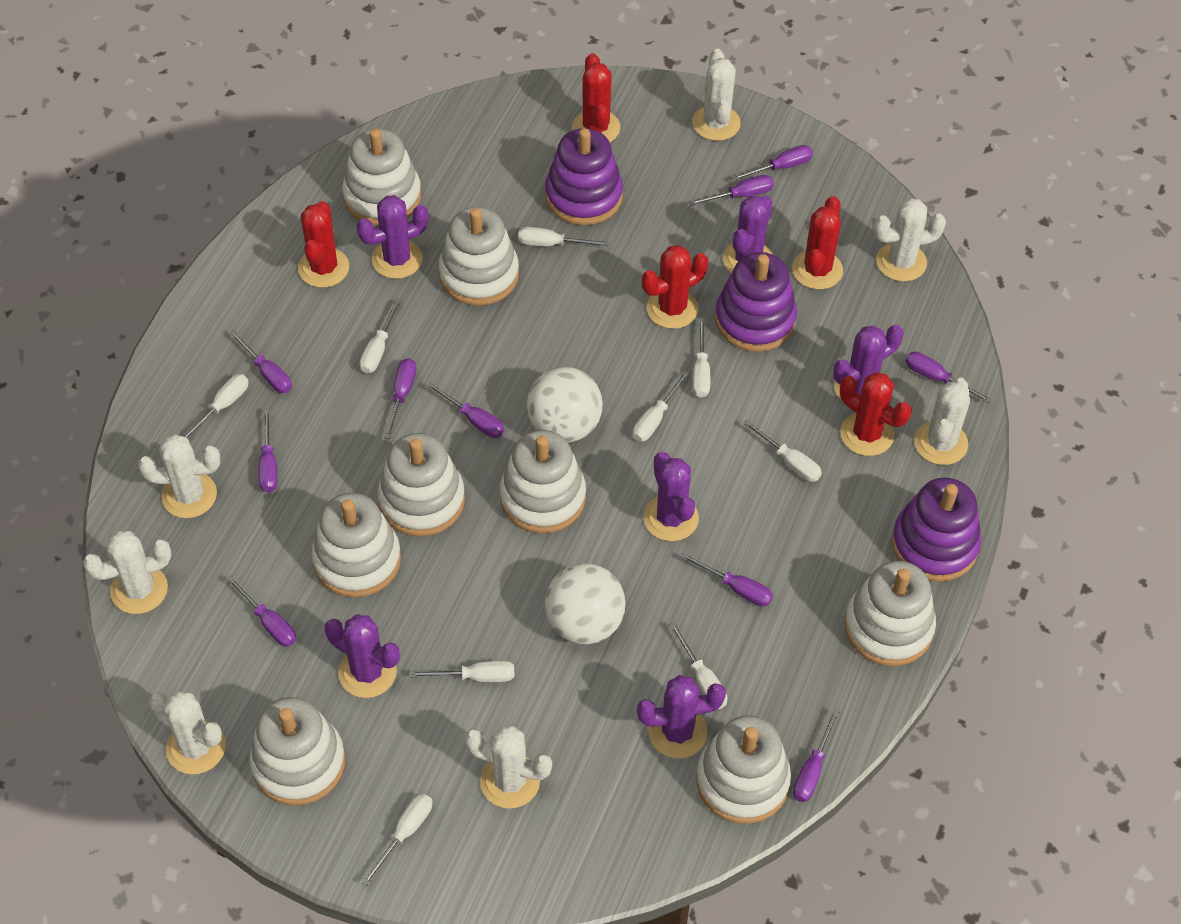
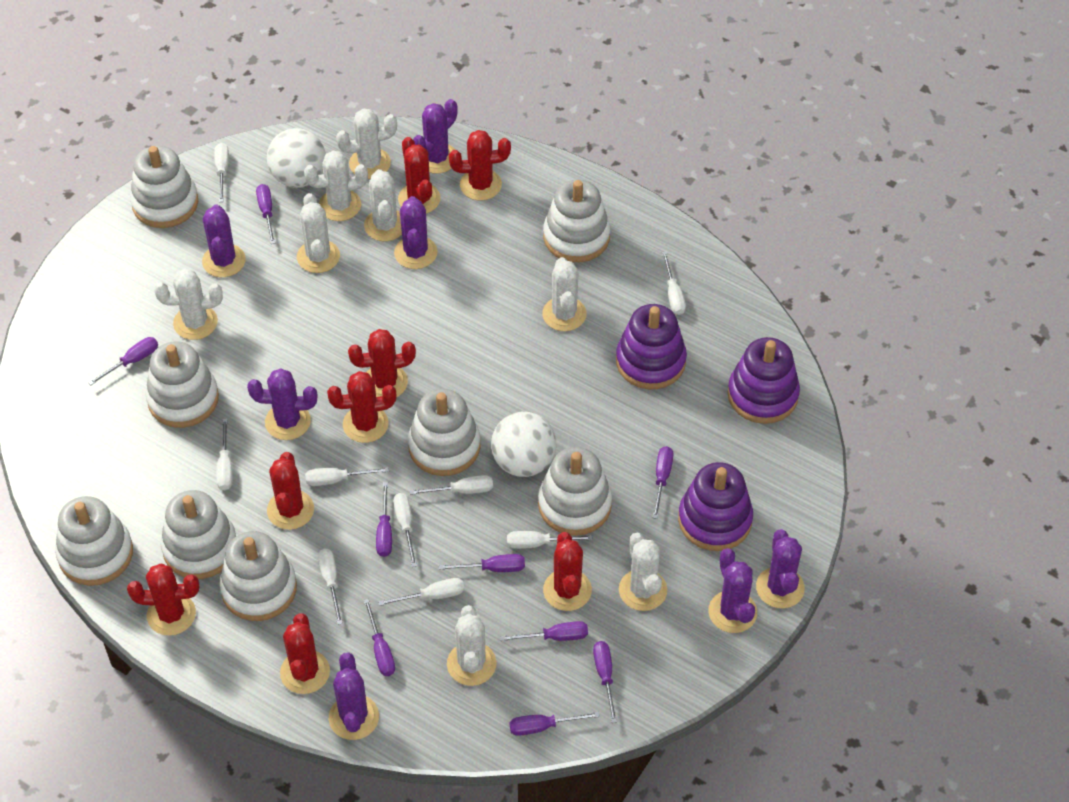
purple cactus: 6 -> 7
purple screwdriver: 10 -> 9
red cactus: 5 -> 8
white cactus: 7 -> 8

